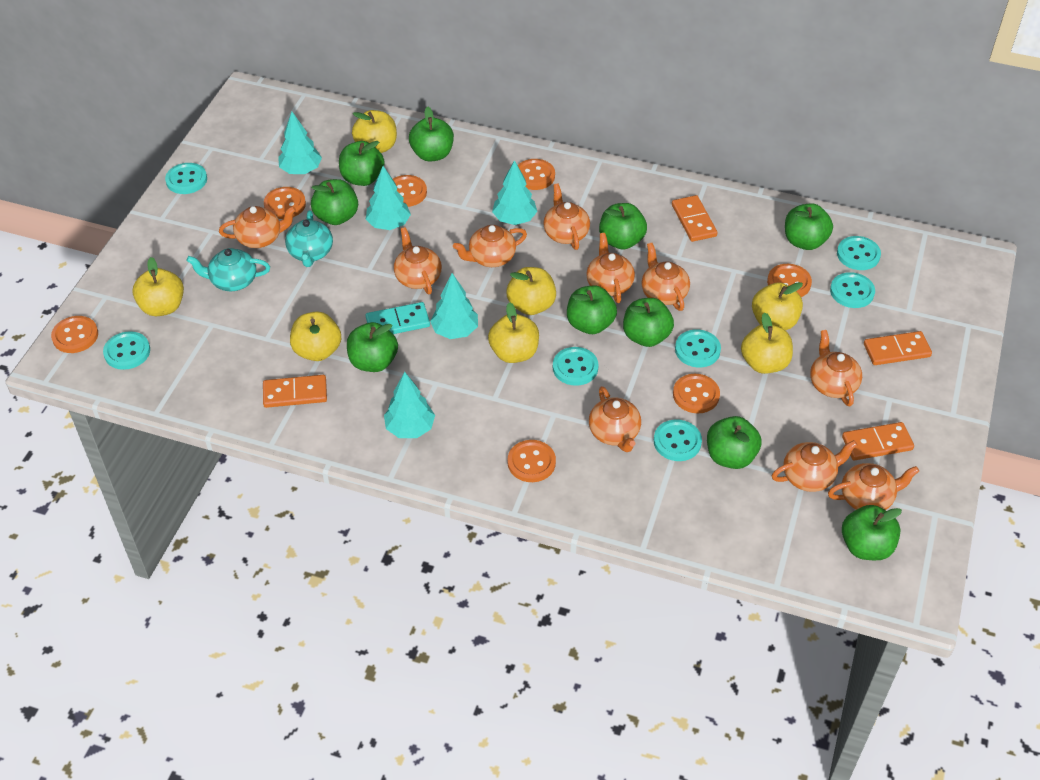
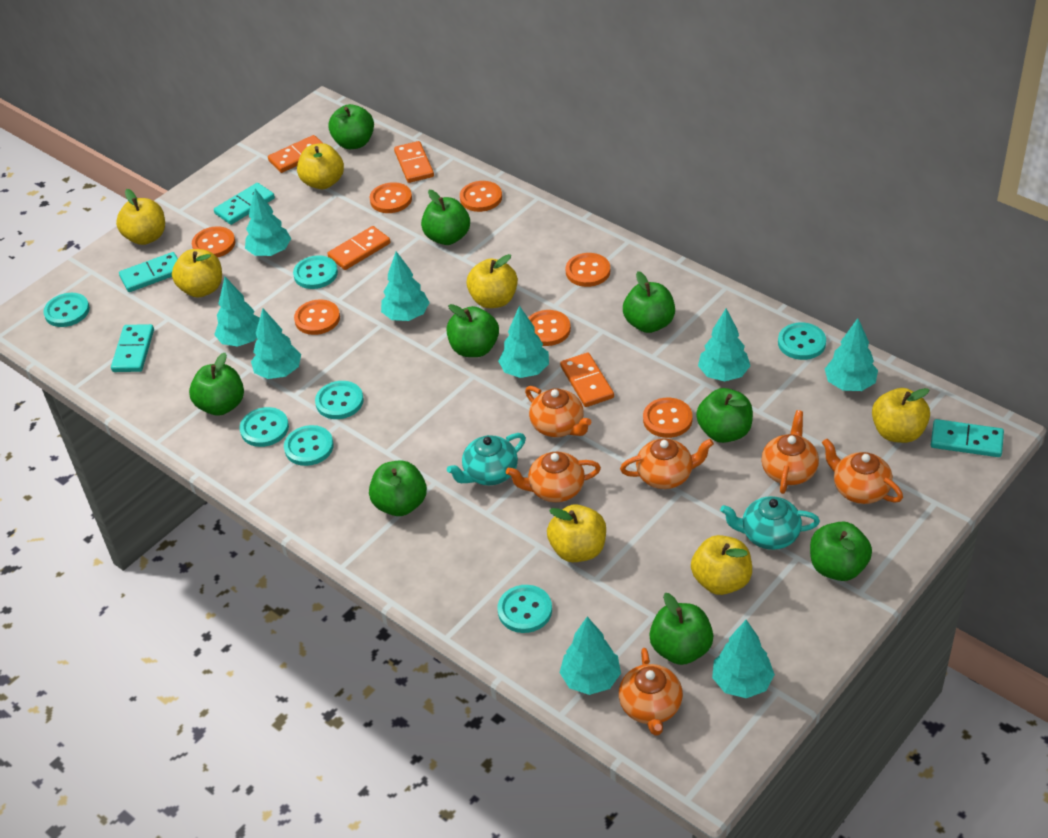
green apple: 10 -> 9
orange teapot: 10 -> 6
turquoise domino: 1 -> 4
turquoise tree: 5 -> 9

